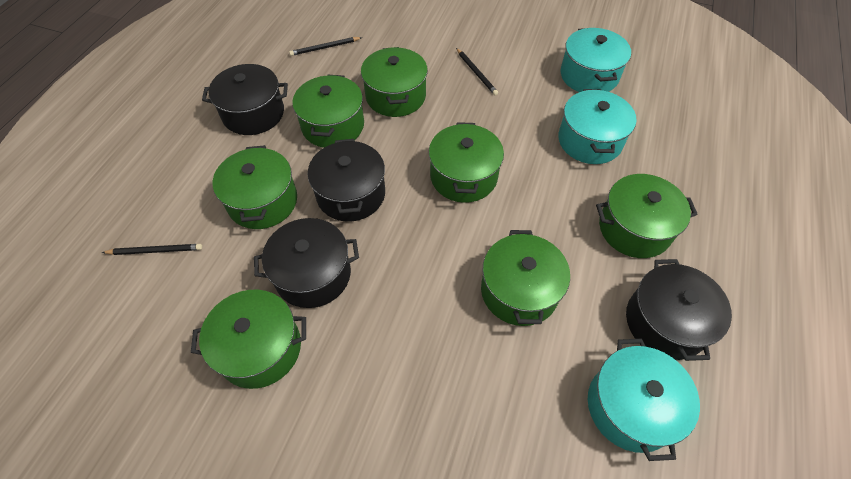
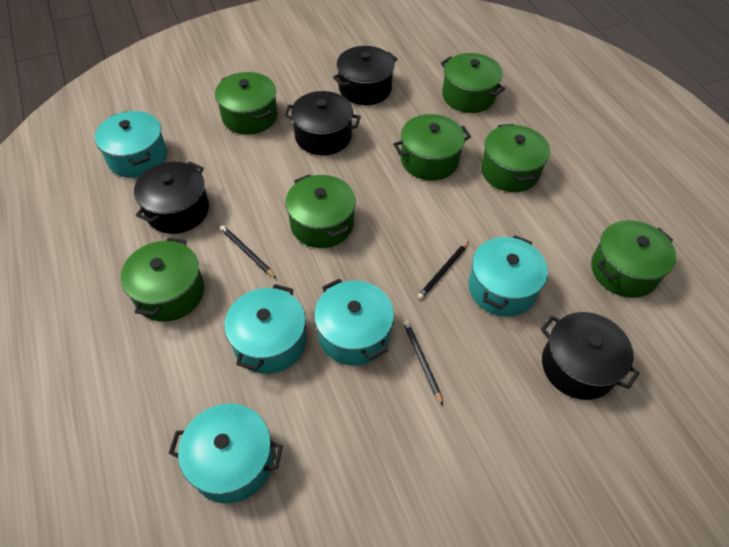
turquoise pot: 3 -> 5

